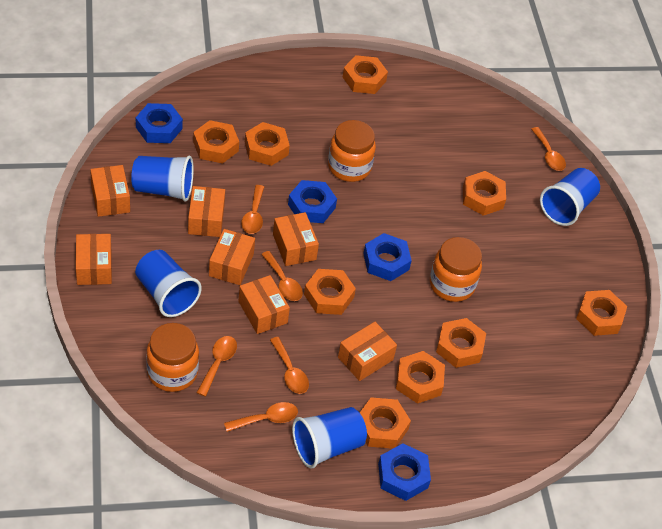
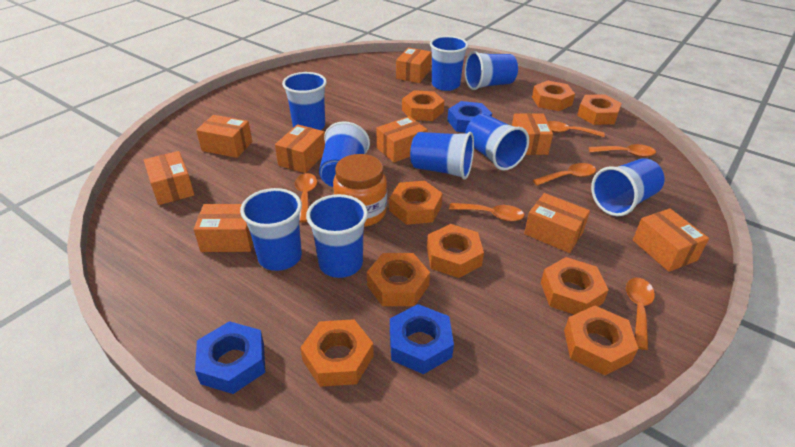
blue cup: 4 -> 9
blue nut: 4 -> 3
orange box: 7 -> 9
orange jar: 3 -> 1

